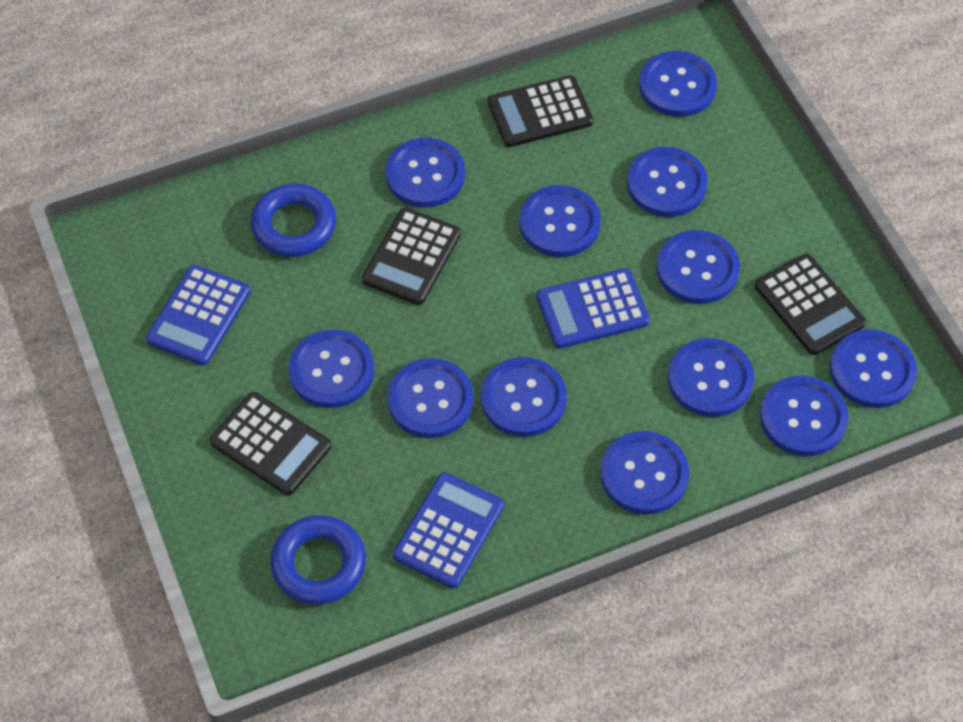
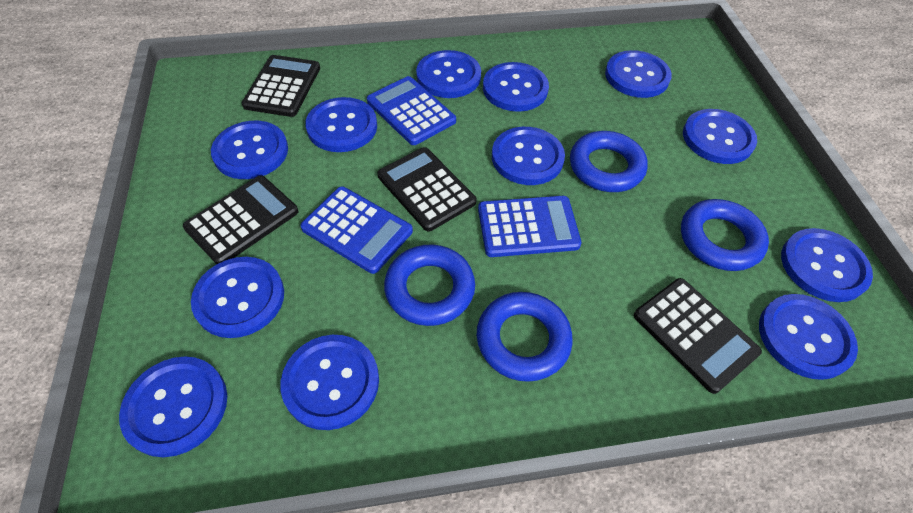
blue ring: 2 -> 4

